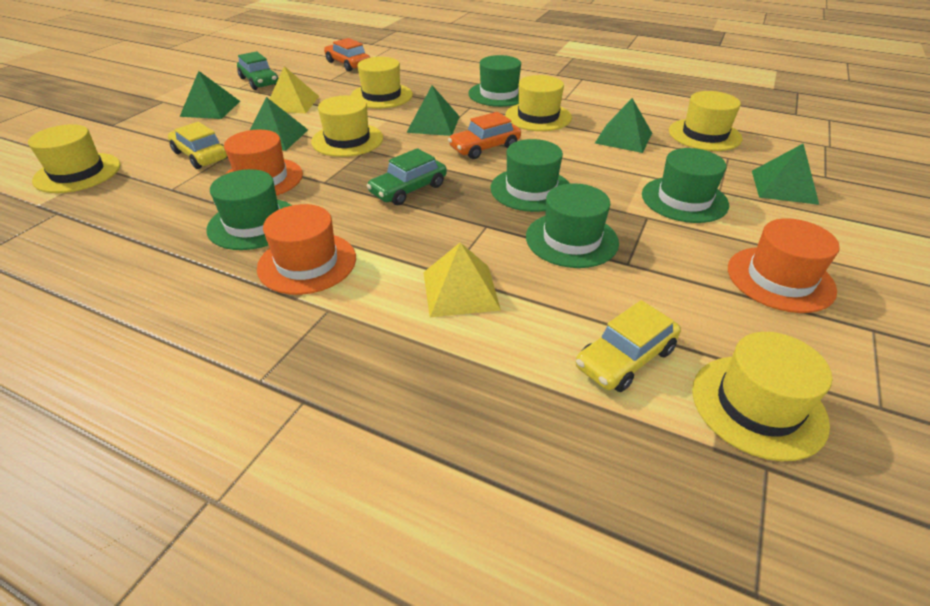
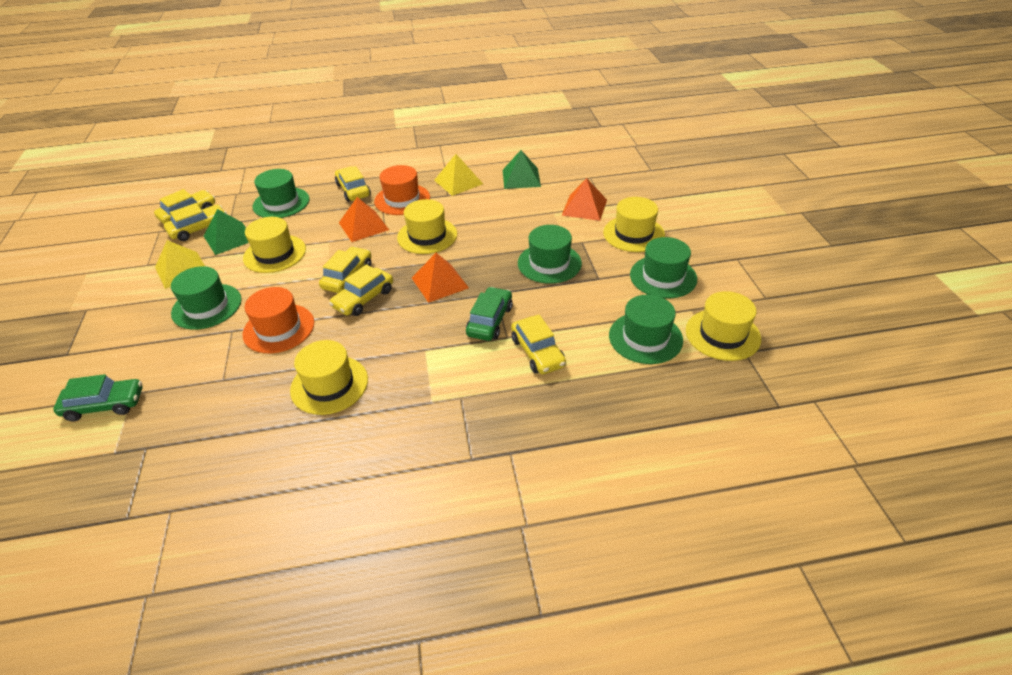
green pyramid: 5 -> 2
orange car: 2 -> 0
orange hat: 3 -> 2
orange pyramid: 0 -> 3
yellow car: 2 -> 6
yellow hat: 6 -> 5

